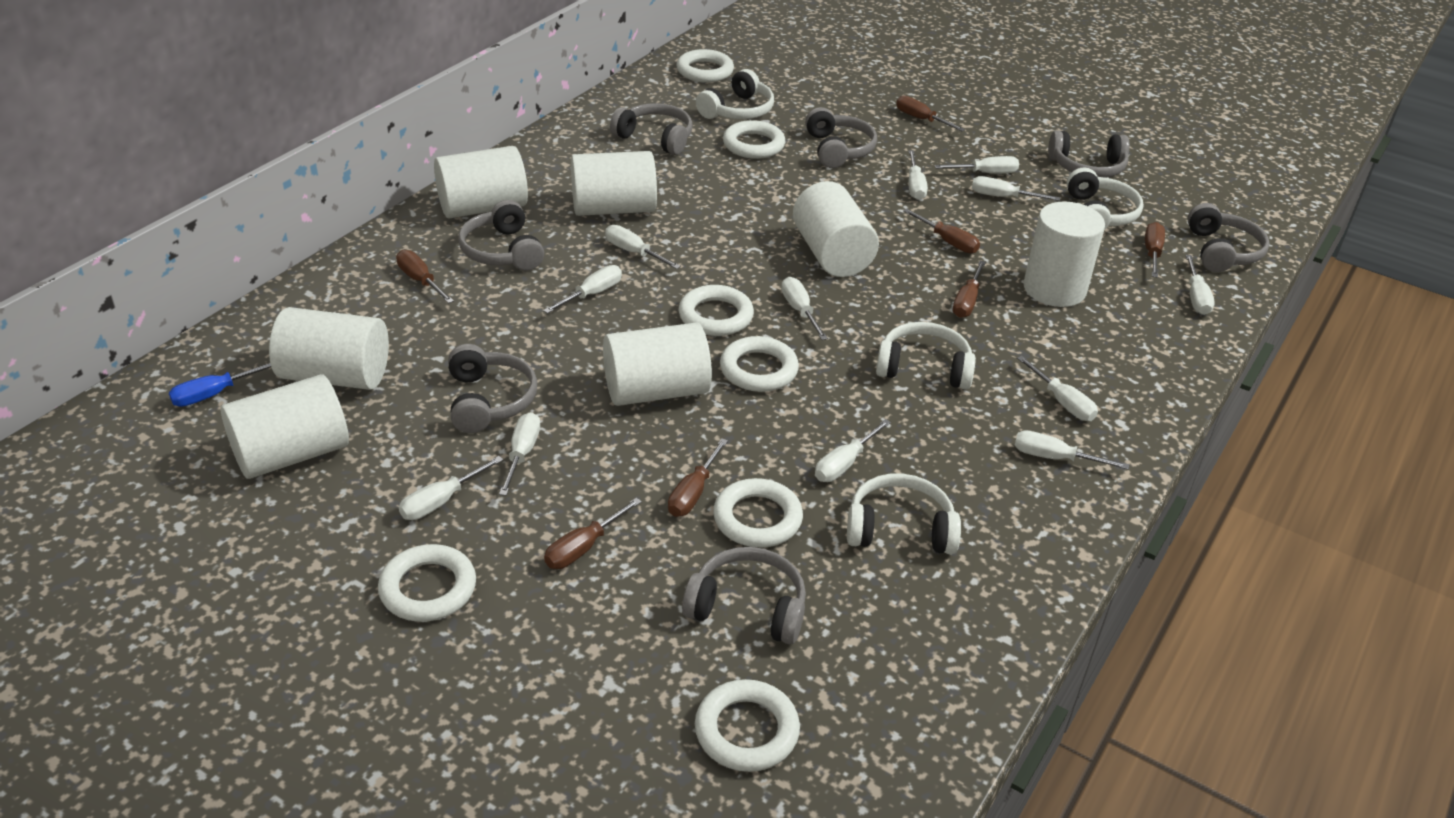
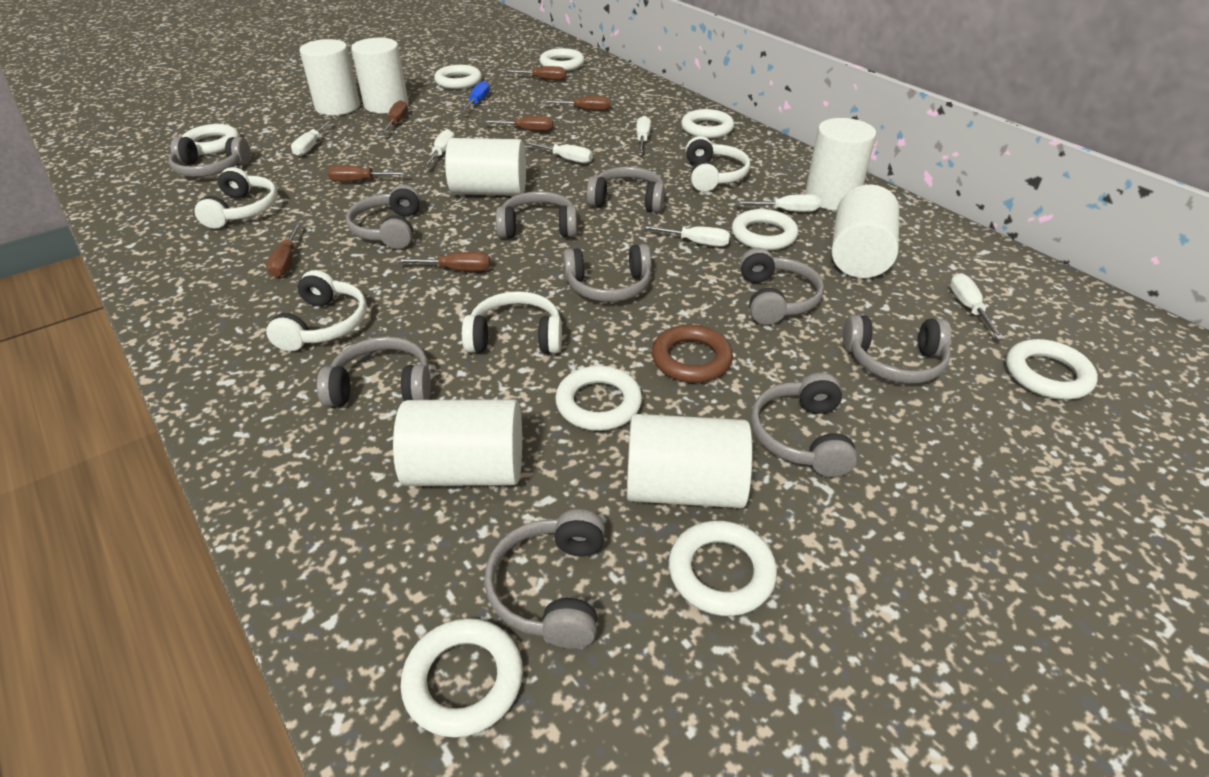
brown ring: 0 -> 1
grey headphones: 7 -> 10
white ring: 7 -> 9
white screwdriver: 12 -> 7

